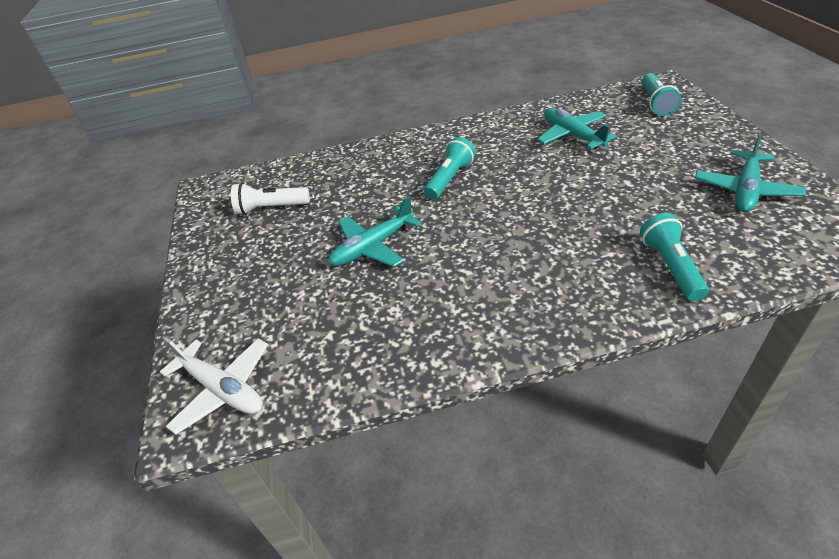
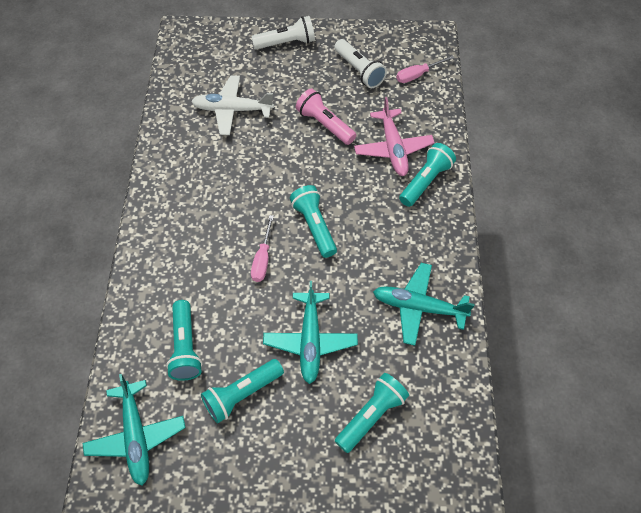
pink flashlight: 0 -> 1
pink plane: 0 -> 1
pink screwdriver: 0 -> 2
turquoise flashlight: 3 -> 5
white flashlight: 1 -> 2

